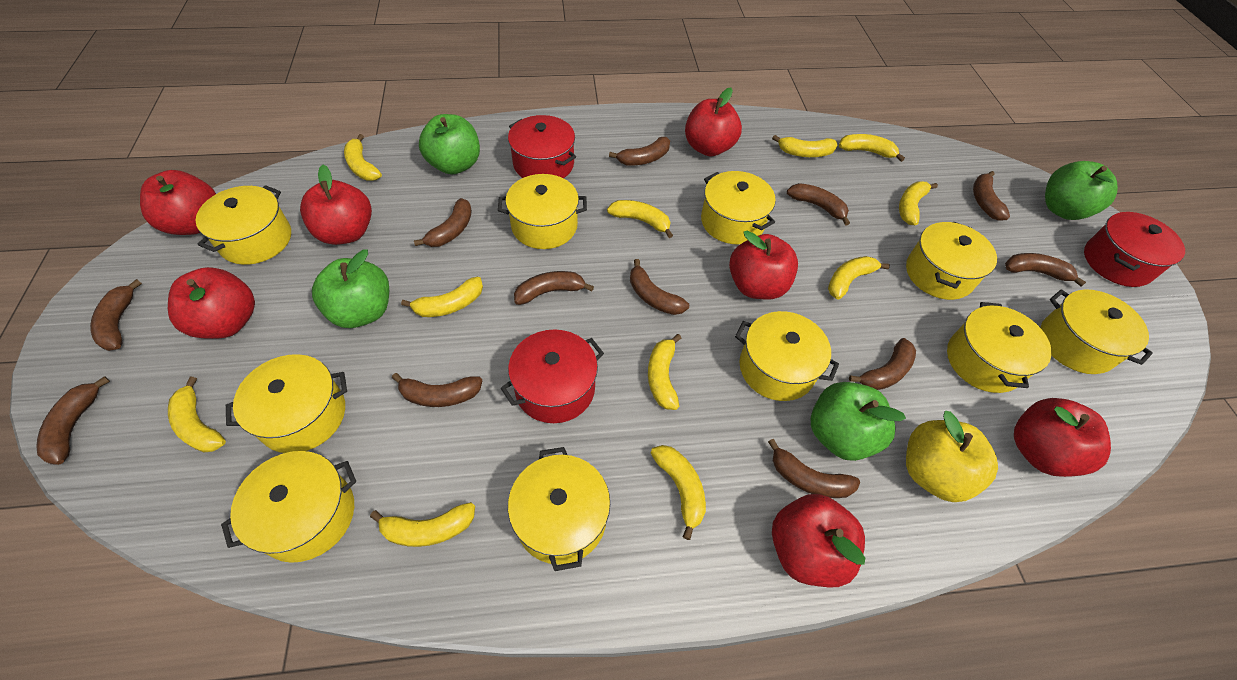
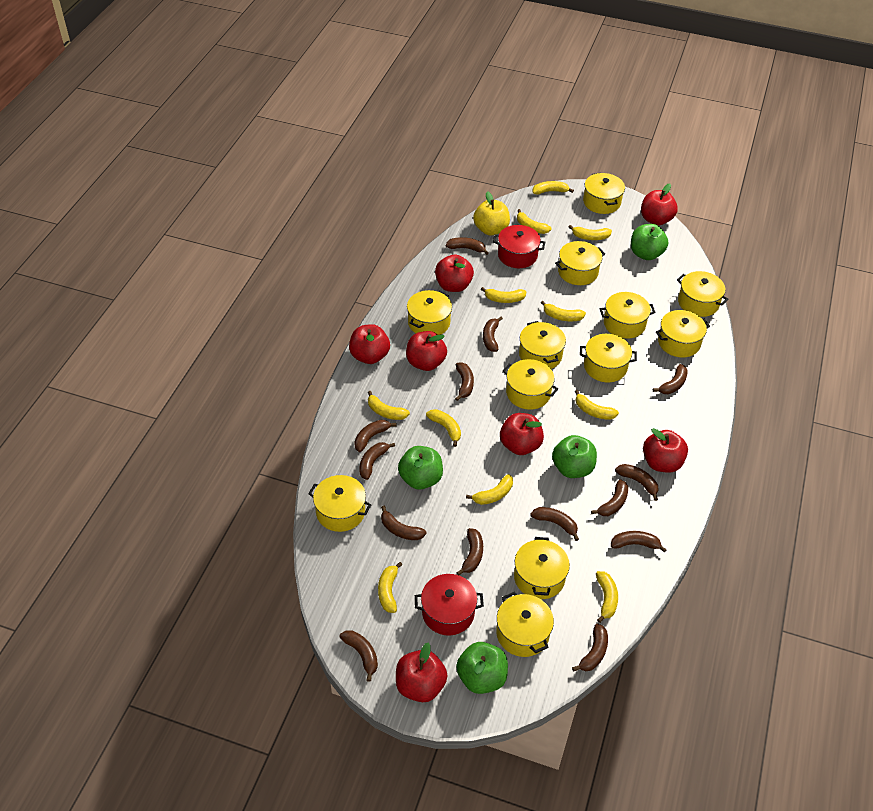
brown banana: 12 -> 14
red pot: 3 -> 2
yellow pot: 10 -> 12

